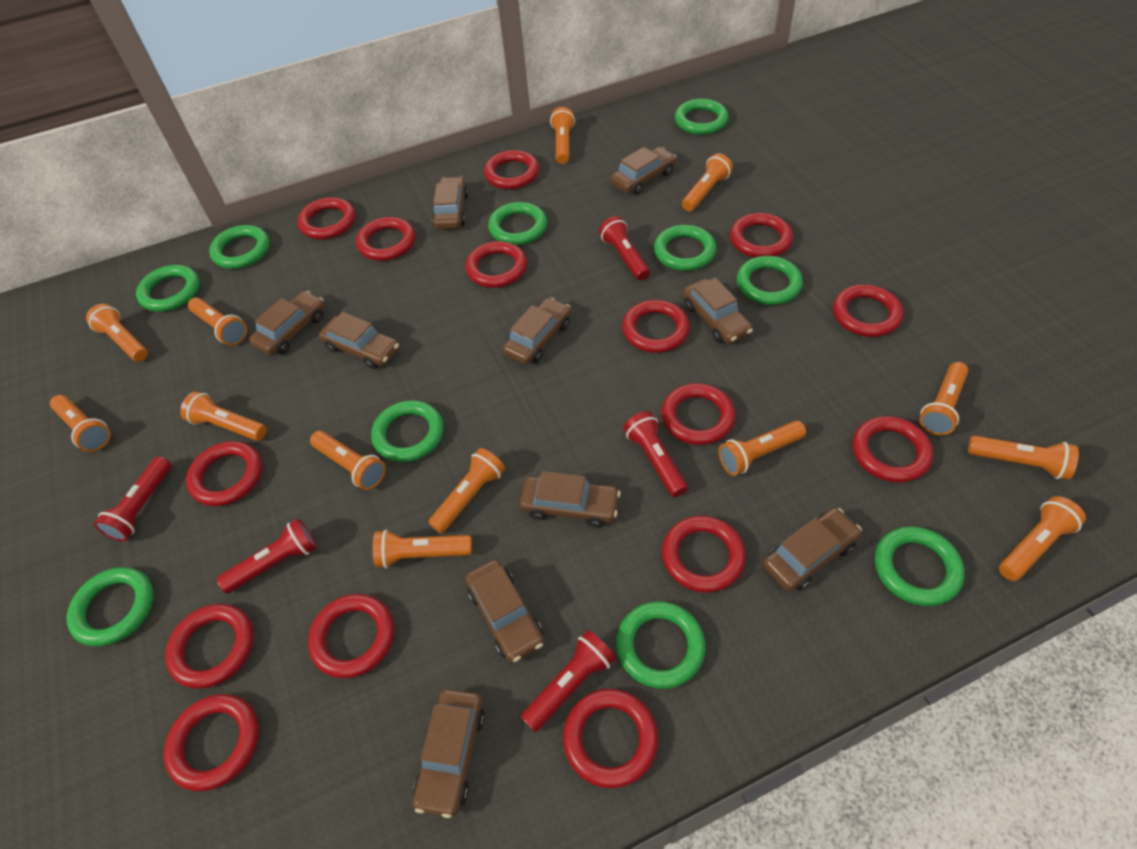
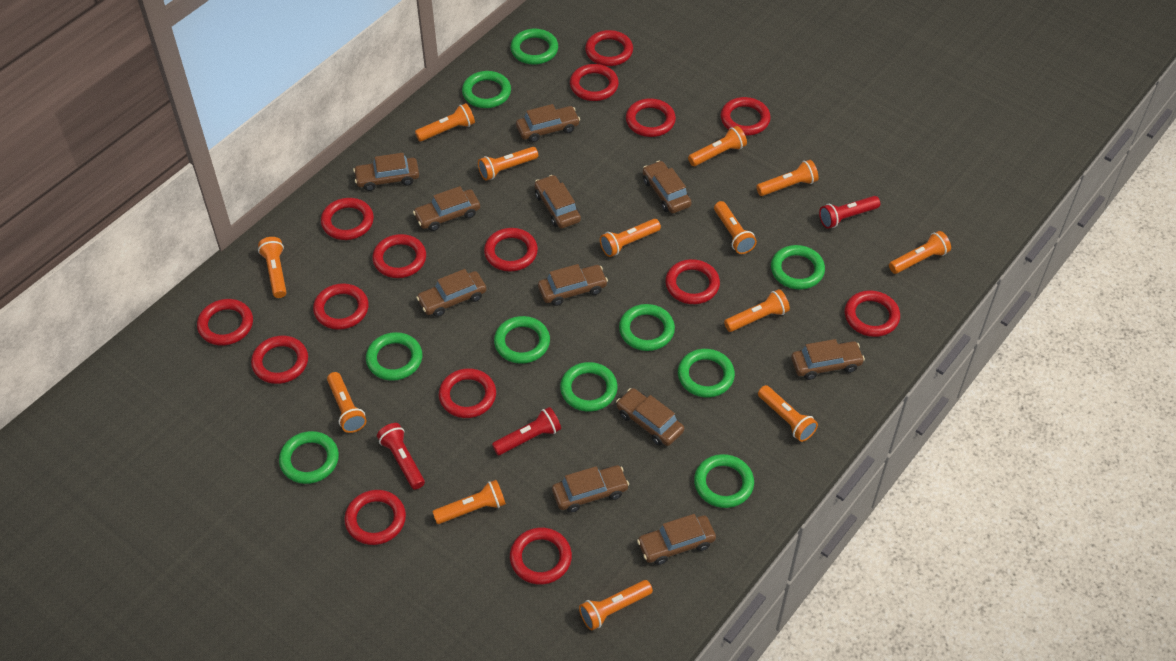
brown car: 10 -> 11
red flashlight: 5 -> 3

